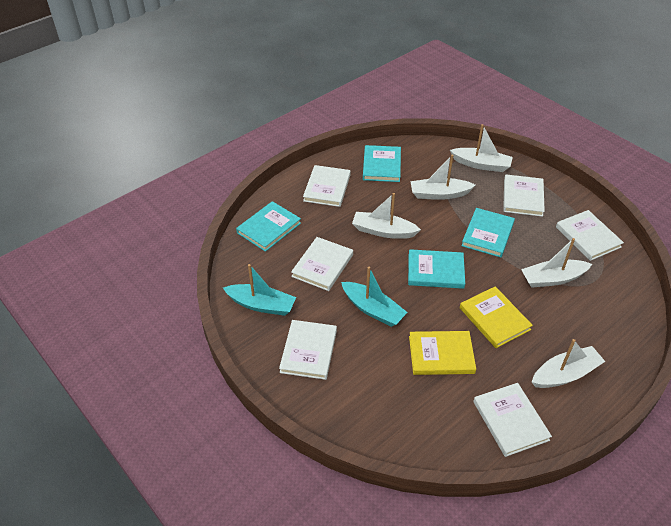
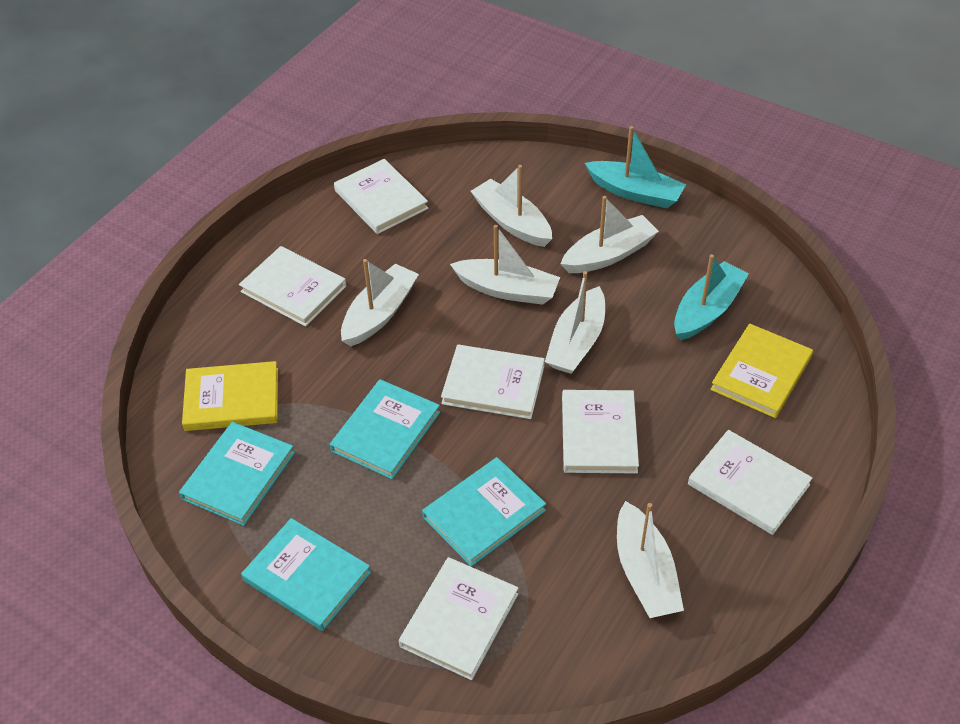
white boat: 5 -> 6

